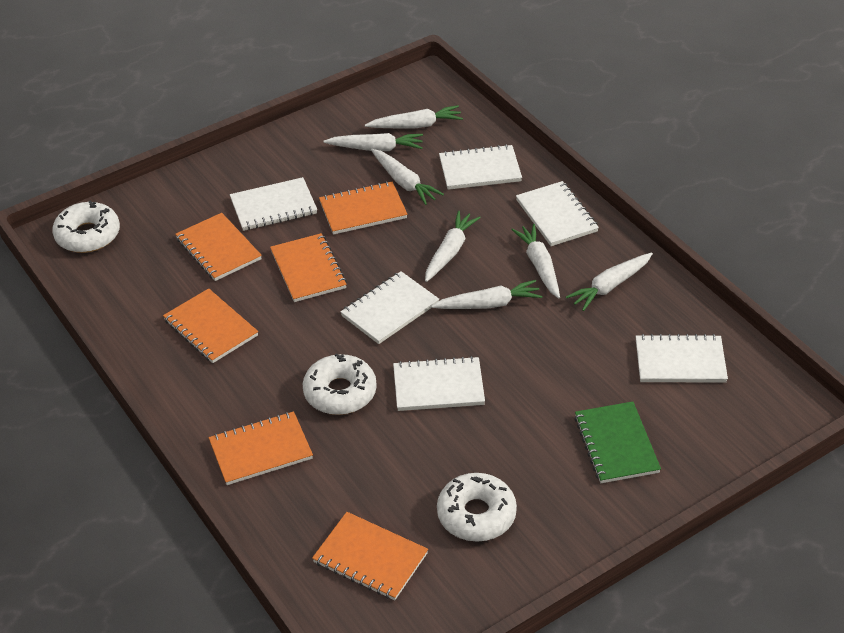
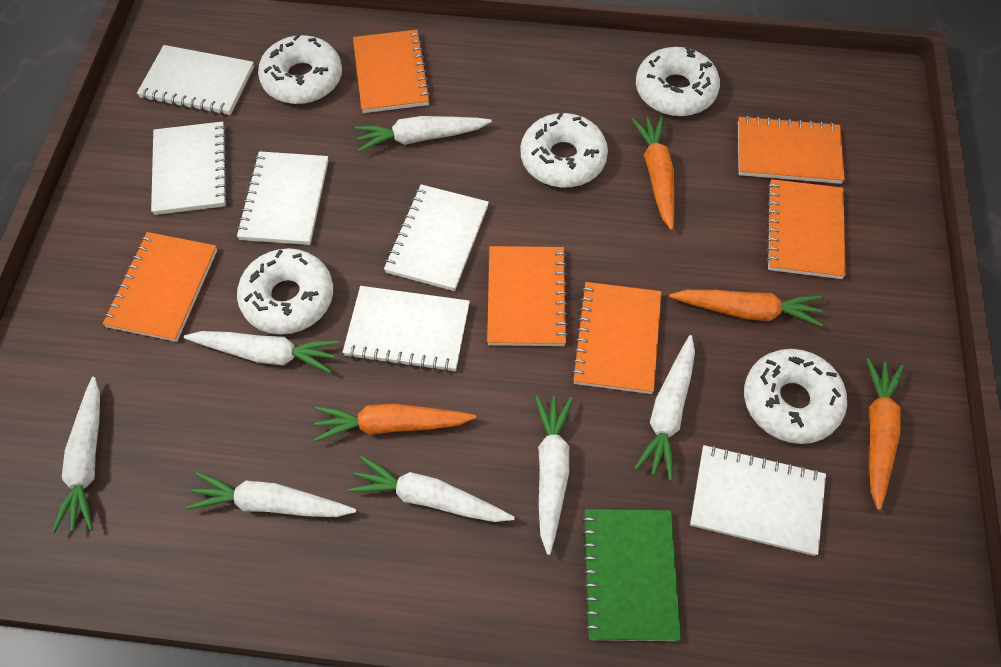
orange carrot: 0 -> 4
white donut: 3 -> 5

